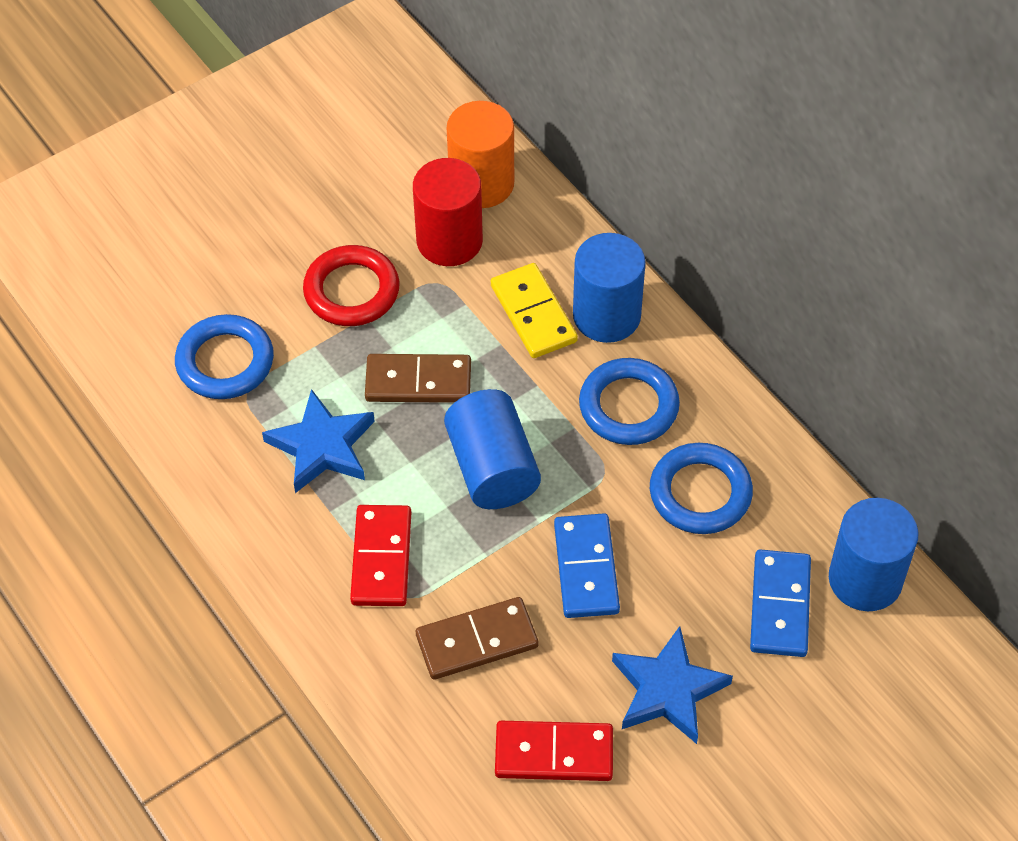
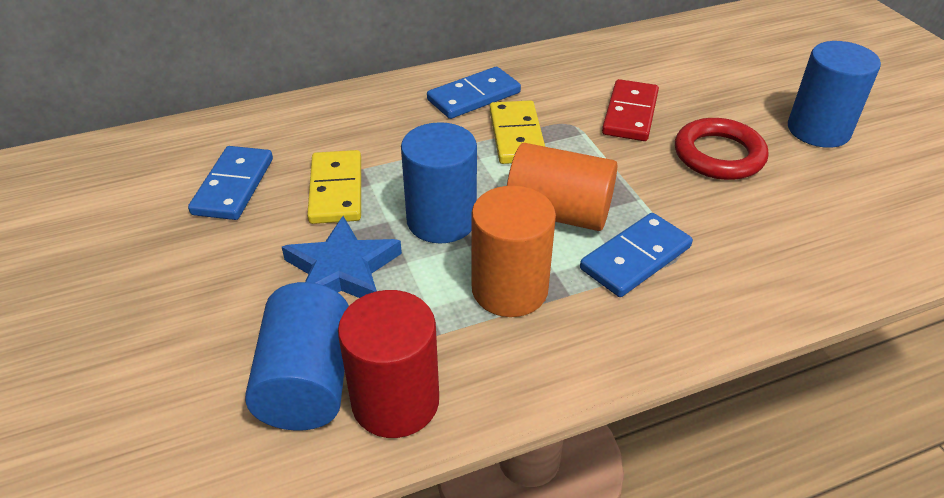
blue domino: 2 -> 3
blue ring: 3 -> 0
blue star: 2 -> 1
brown domino: 2 -> 0
orange cylinder: 1 -> 2
red domino: 2 -> 1
yellow domino: 1 -> 2

